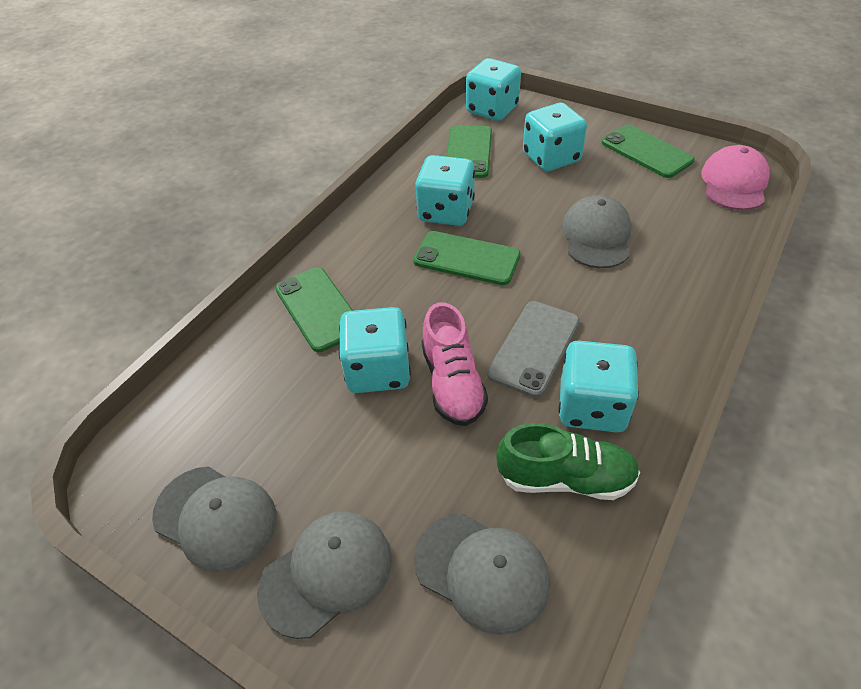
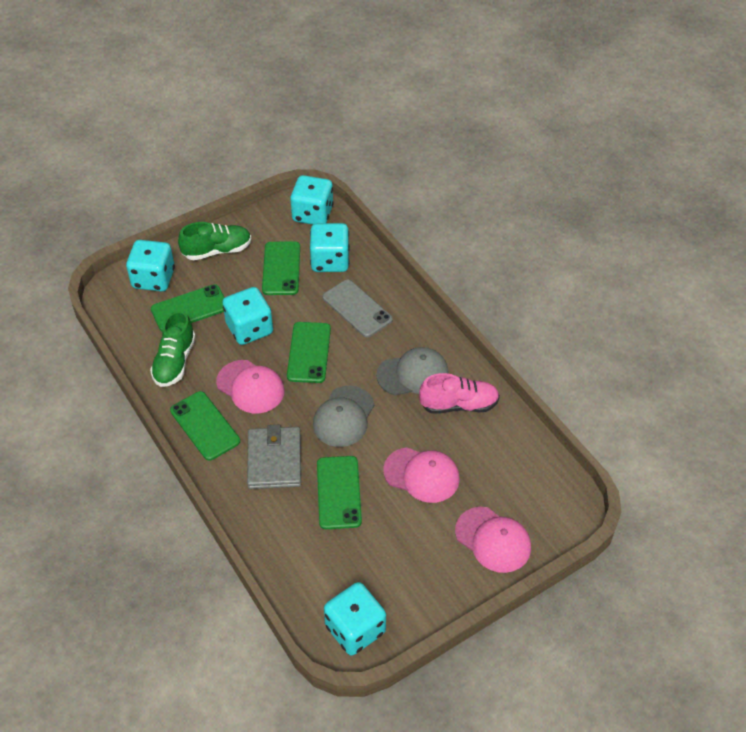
green phone: 4 -> 5
green shoe: 1 -> 2
grey cap: 4 -> 2
grey wallet: 0 -> 1
pink cap: 1 -> 3

